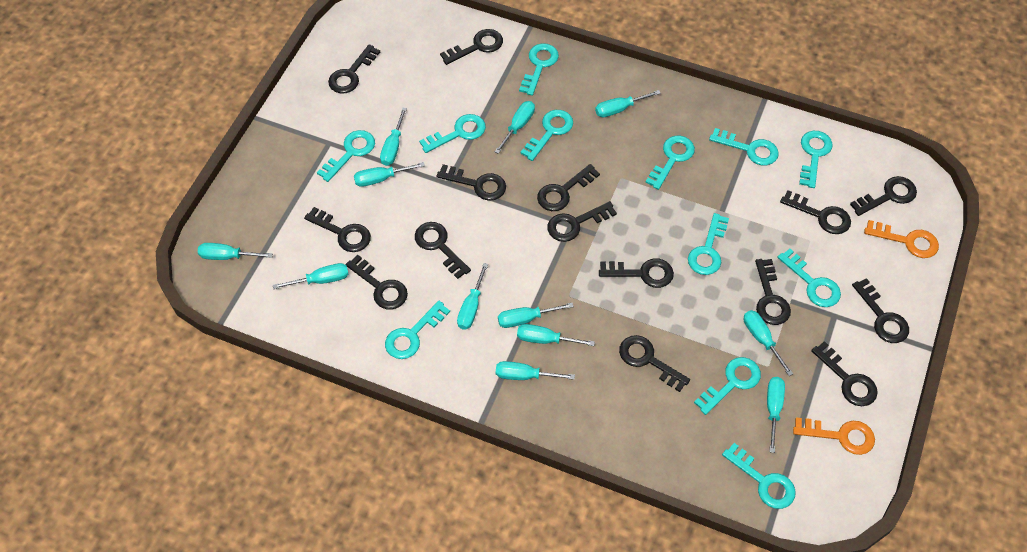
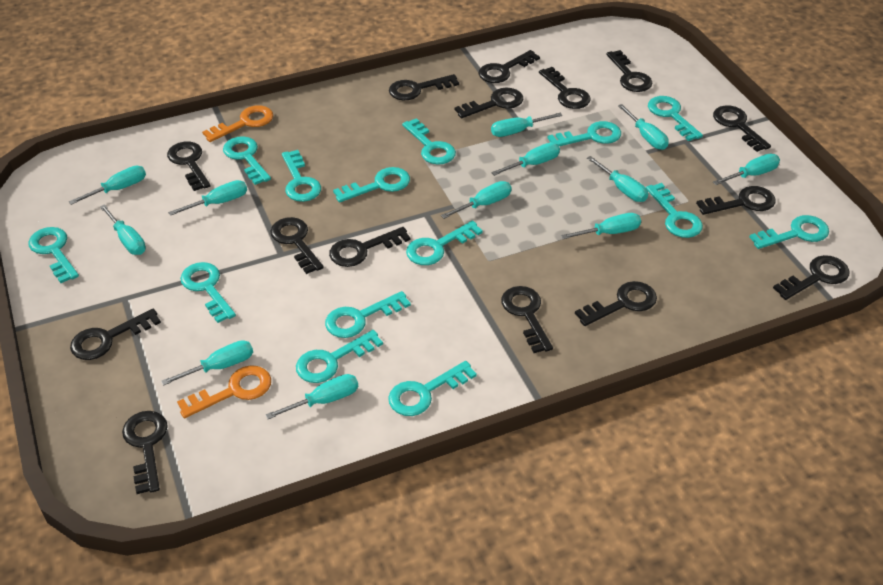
turquoise key: 12 -> 14

